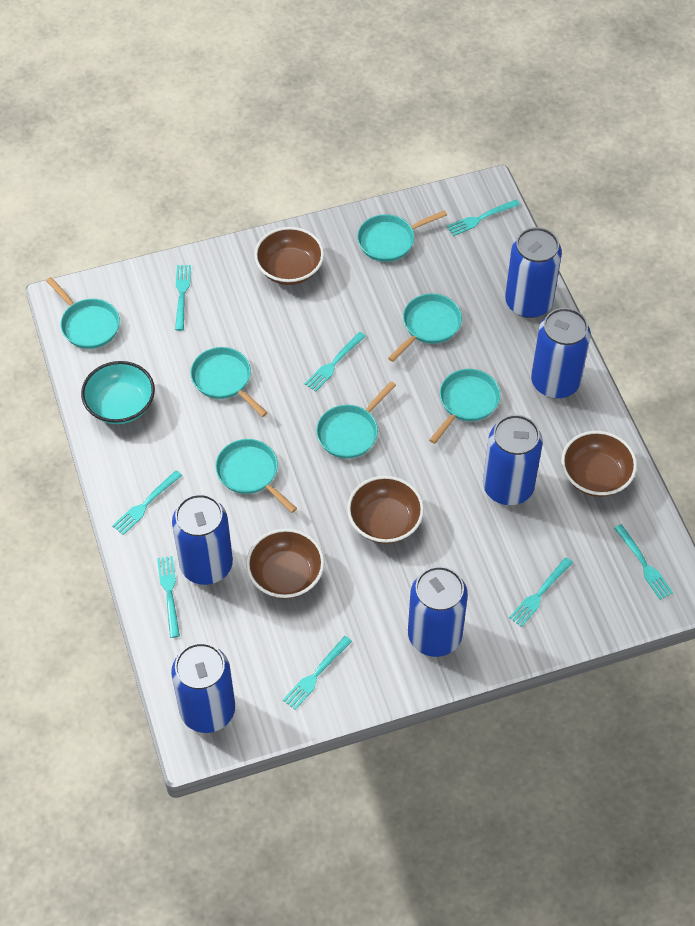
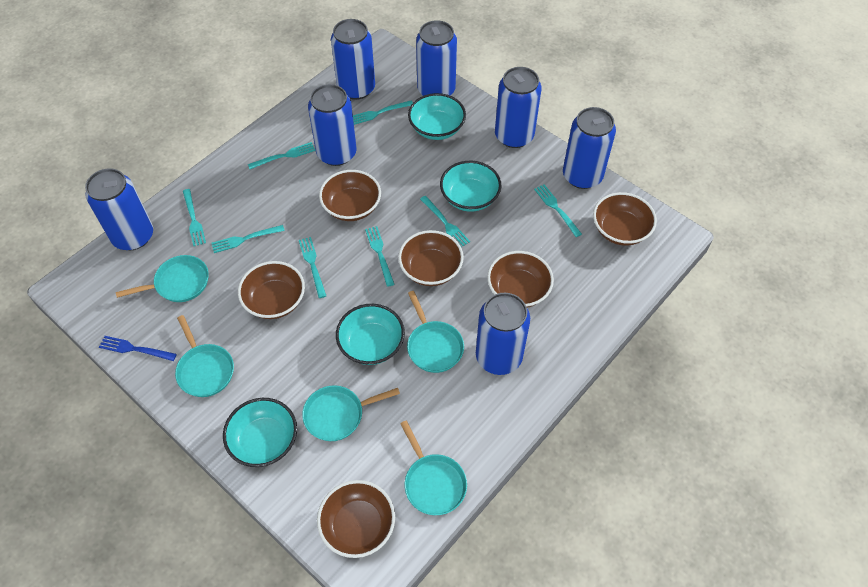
blue can: 6 -> 7
blue fork: 0 -> 1
brown bowl: 4 -> 6
turquoise bowl: 1 -> 4
turquoise pan: 7 -> 5

